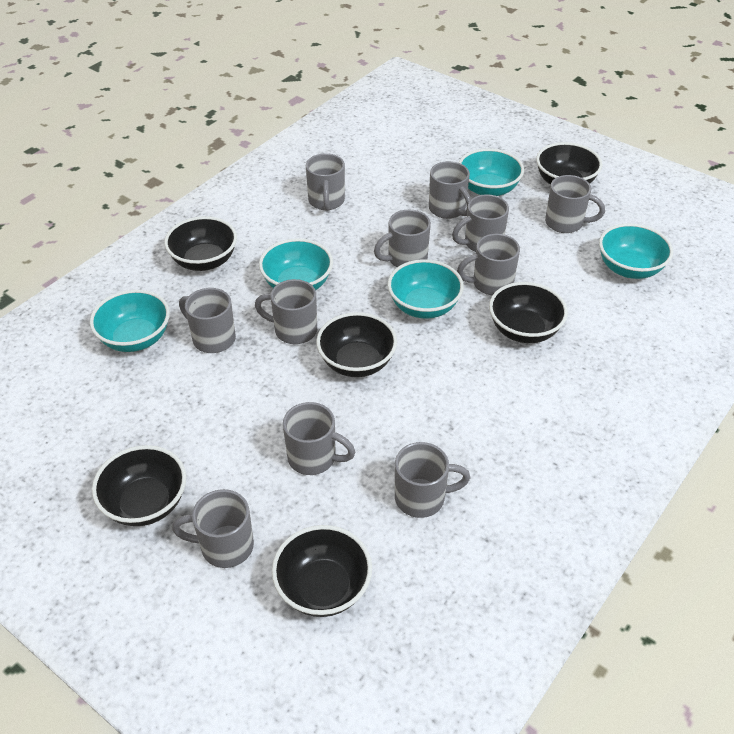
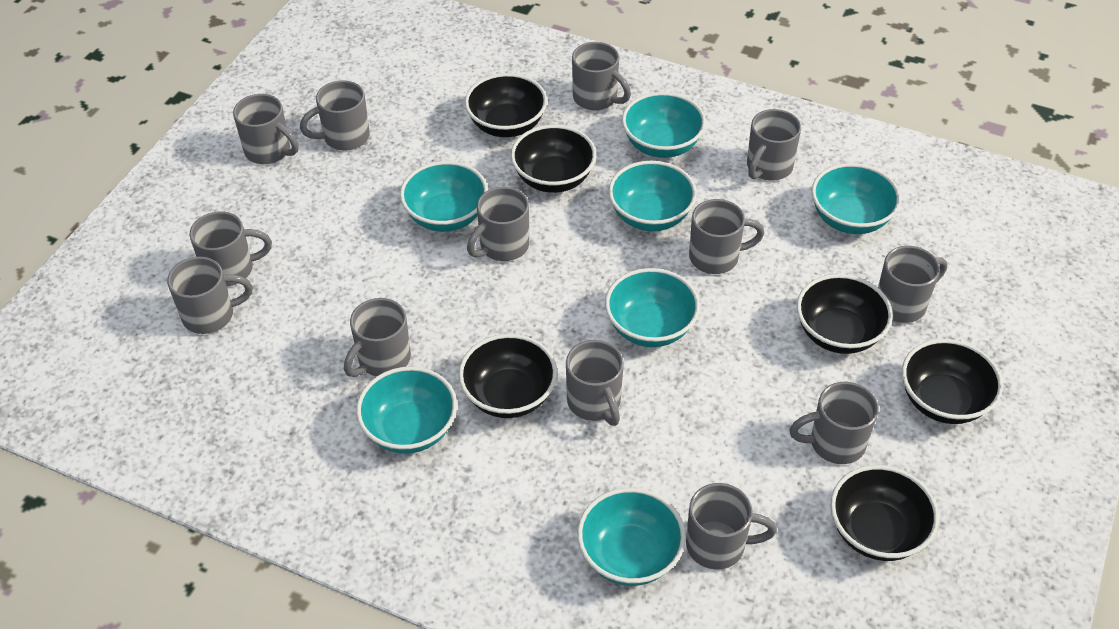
grey mug: 11 -> 13
turquoise bowl: 5 -> 7

